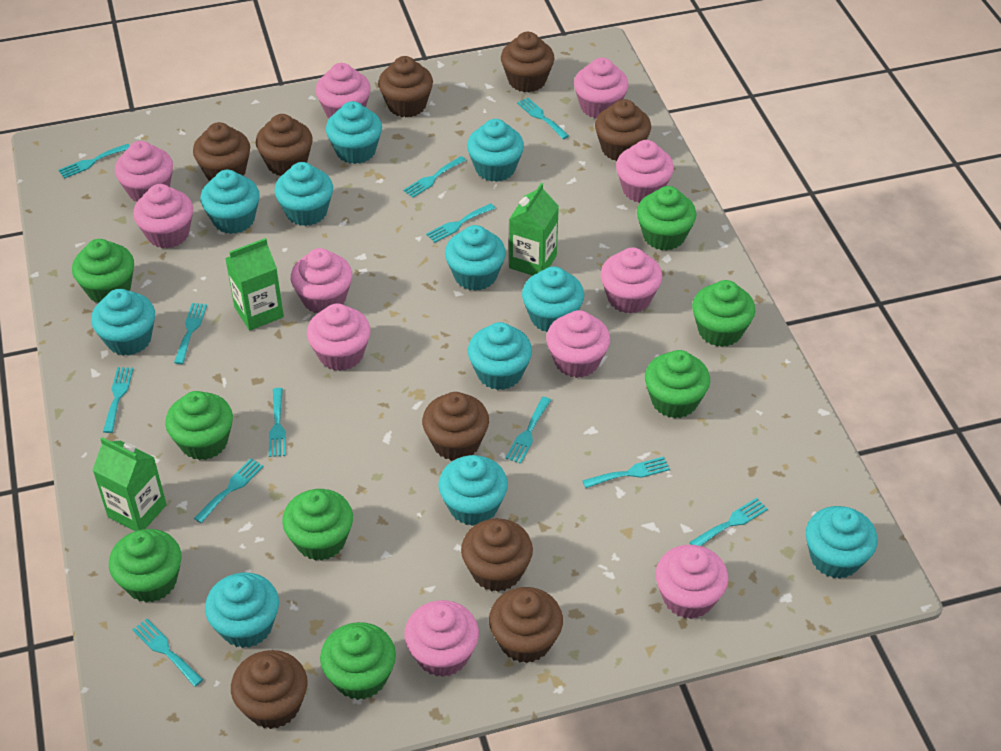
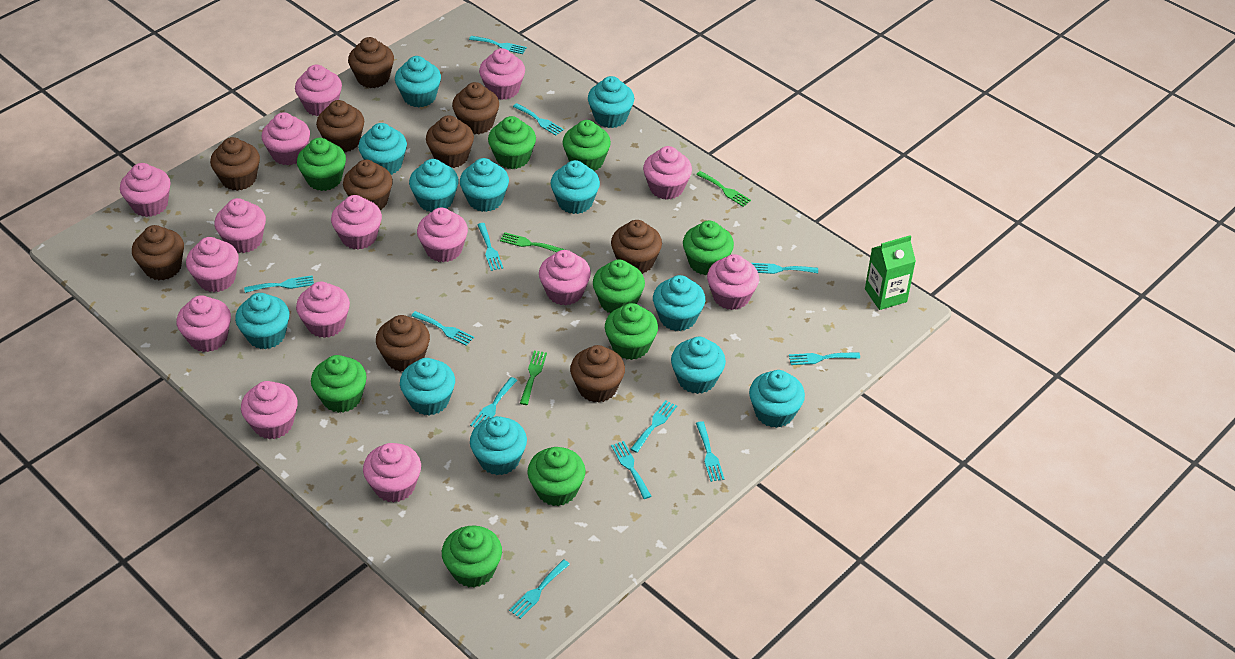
brown cupcake: 9 -> 10
green carton: 3 -> 1
green cupcake: 8 -> 9
green fork: 0 -> 3
pink cupcake: 11 -> 15
turquoise cupcake: 11 -> 12

